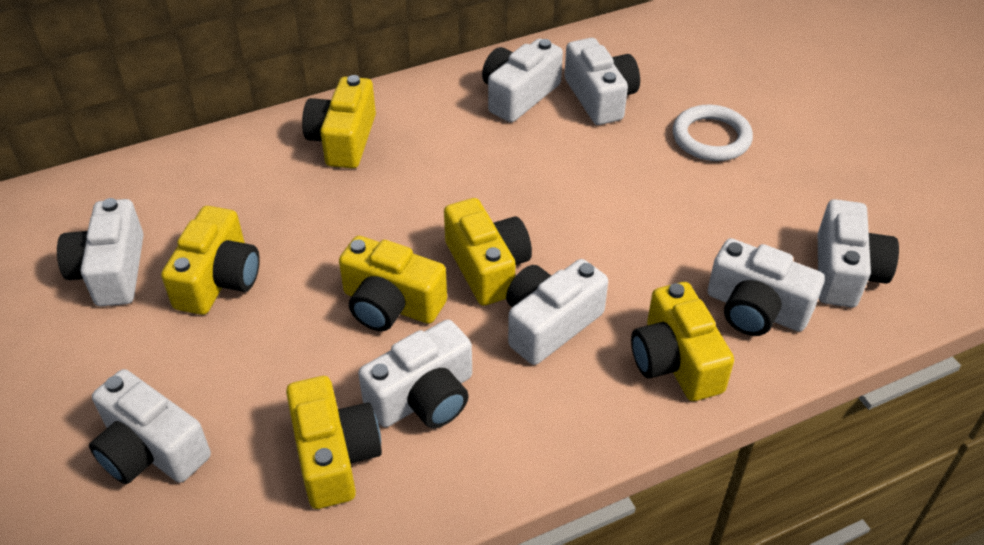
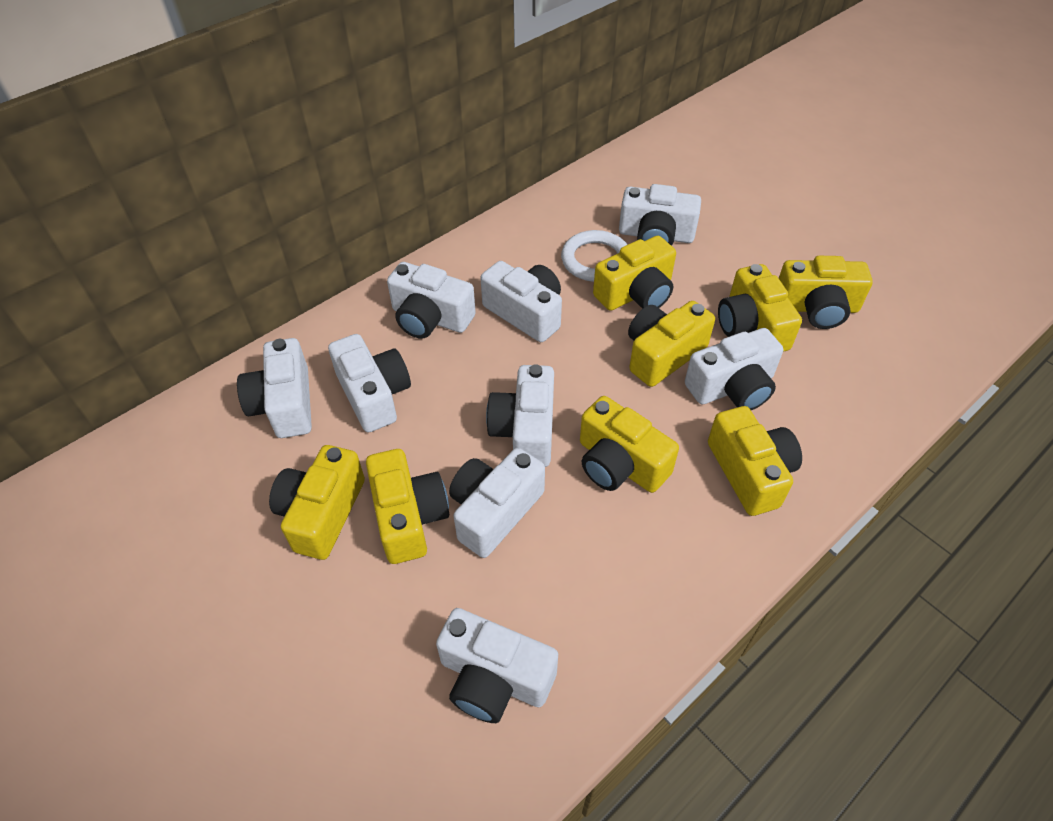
white camera: 8 -> 9
yellow camera: 6 -> 8

